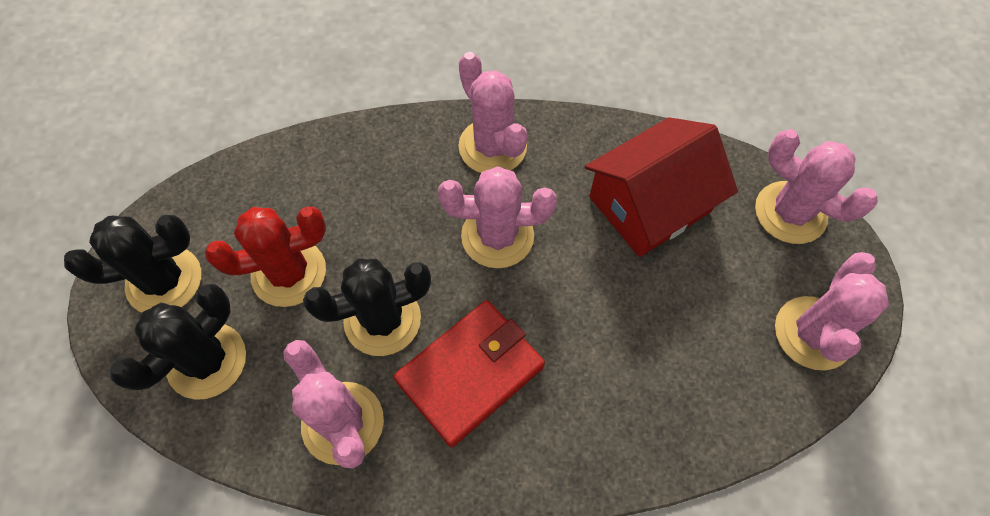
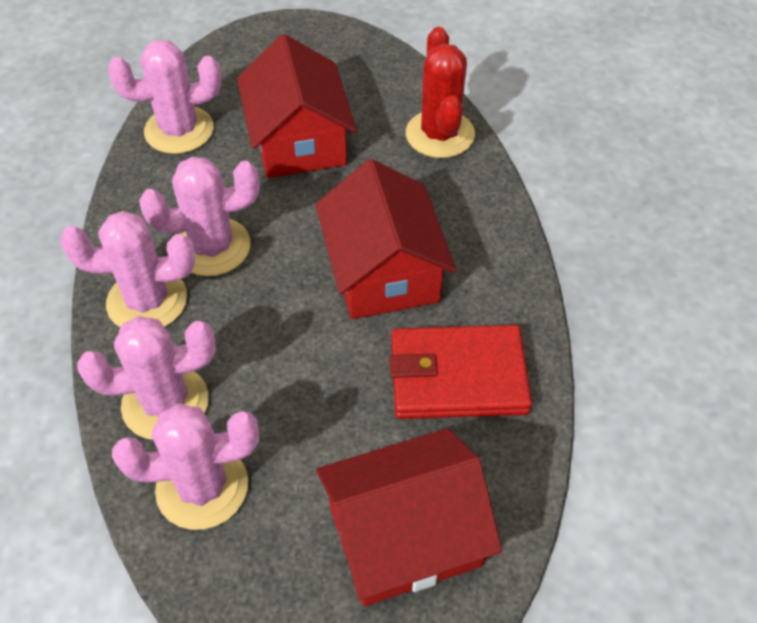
black cactus: 3 -> 0
red house: 1 -> 3

